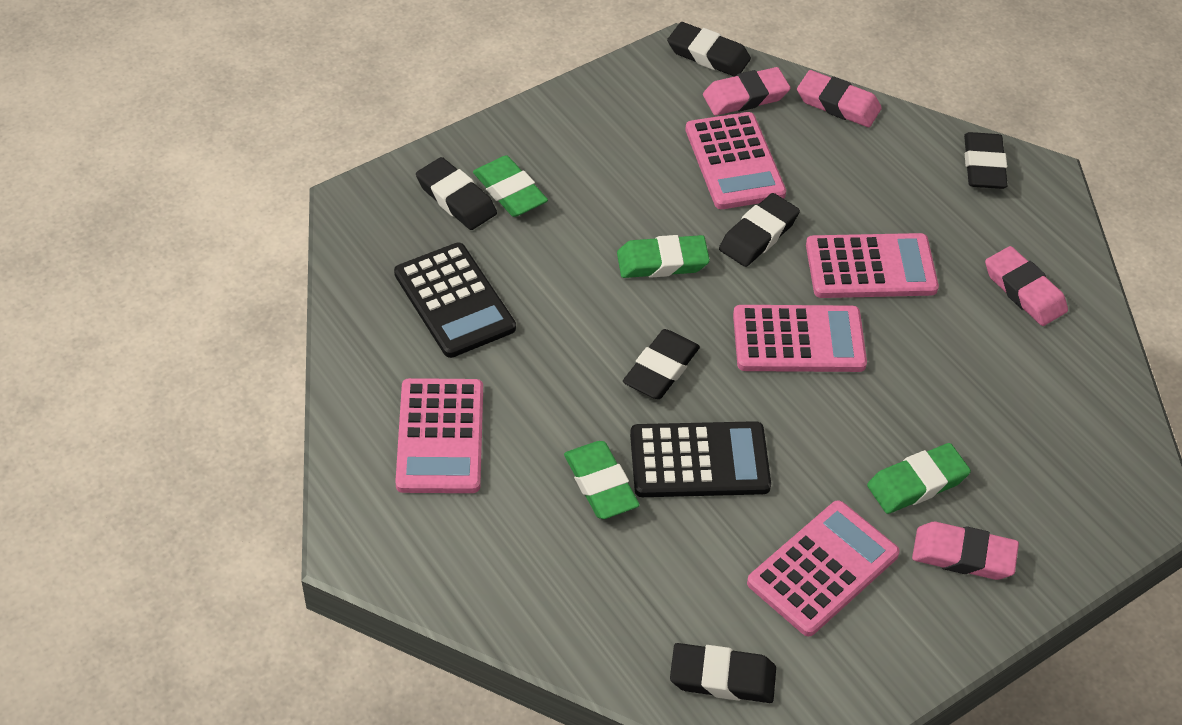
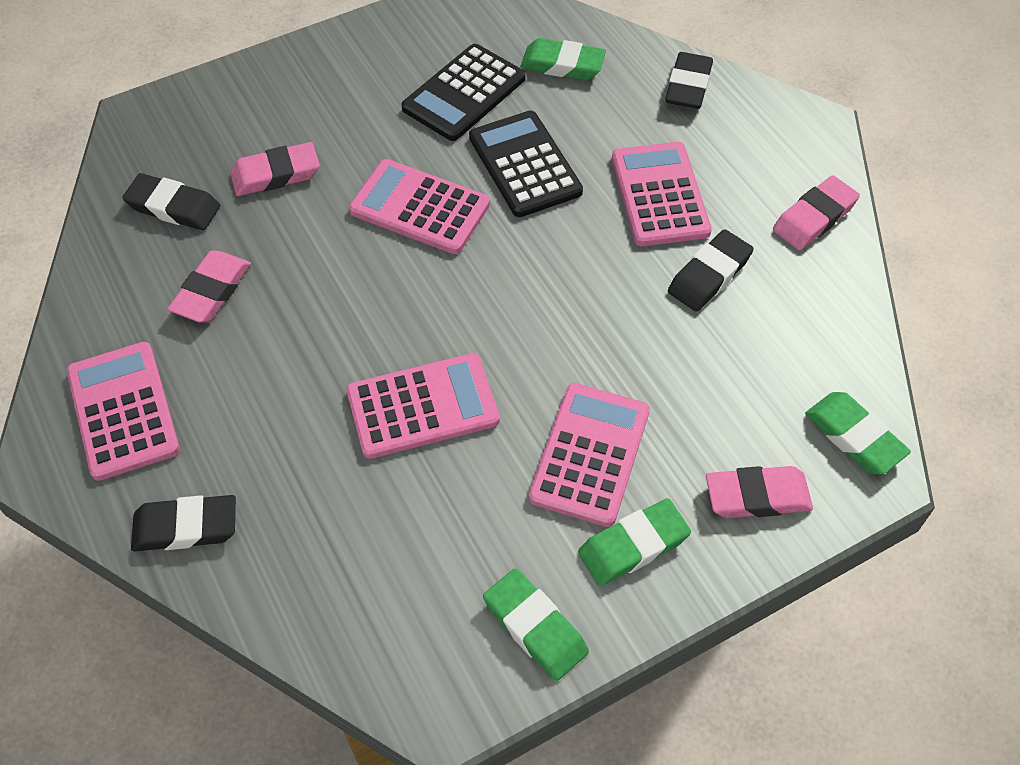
black eraser: 6 -> 4

